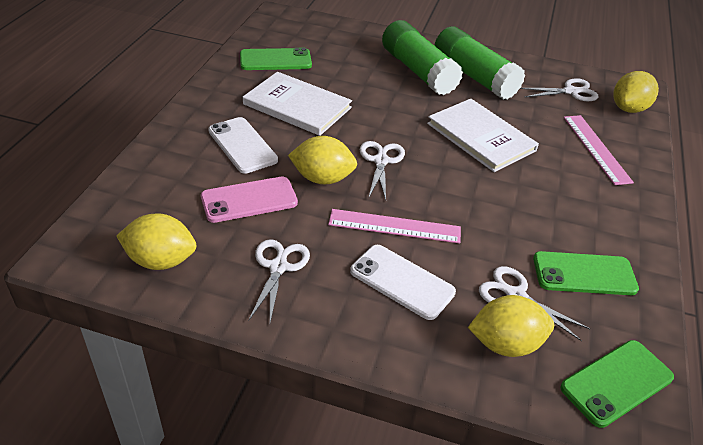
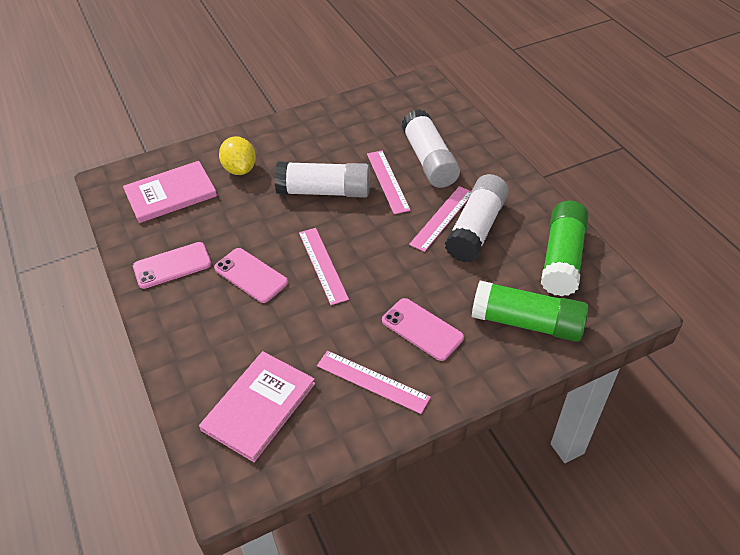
green phone: 3 -> 0
pink book: 0 -> 2
pink phone: 1 -> 3
pink ruler: 2 -> 4
white book: 2 -> 0
white glue stick: 0 -> 3
white phone: 2 -> 0
white scissors: 4 -> 0
yellow lemon: 4 -> 1

